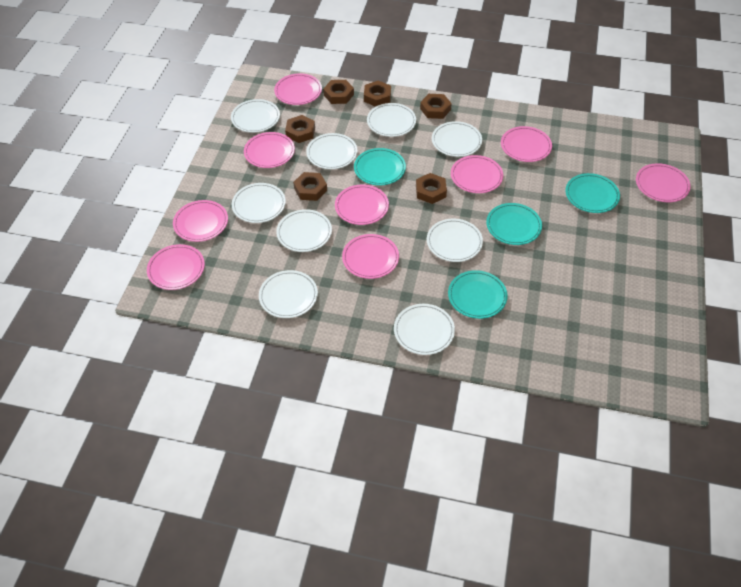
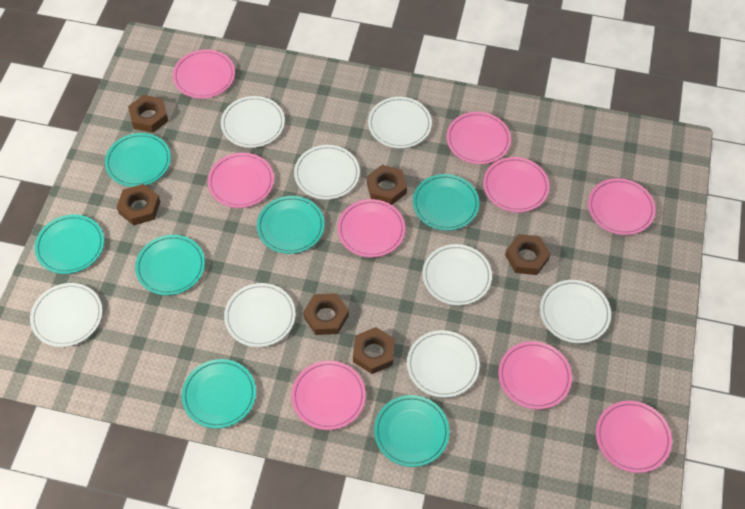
turquoise plate: 4 -> 7
white plate: 9 -> 8

